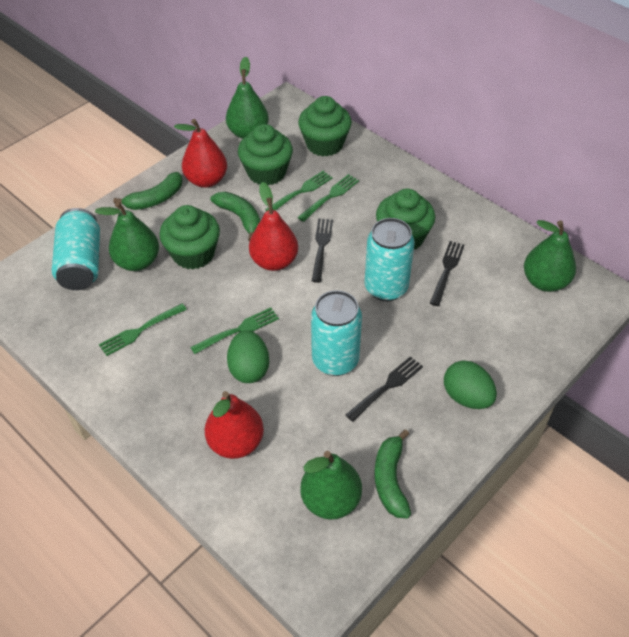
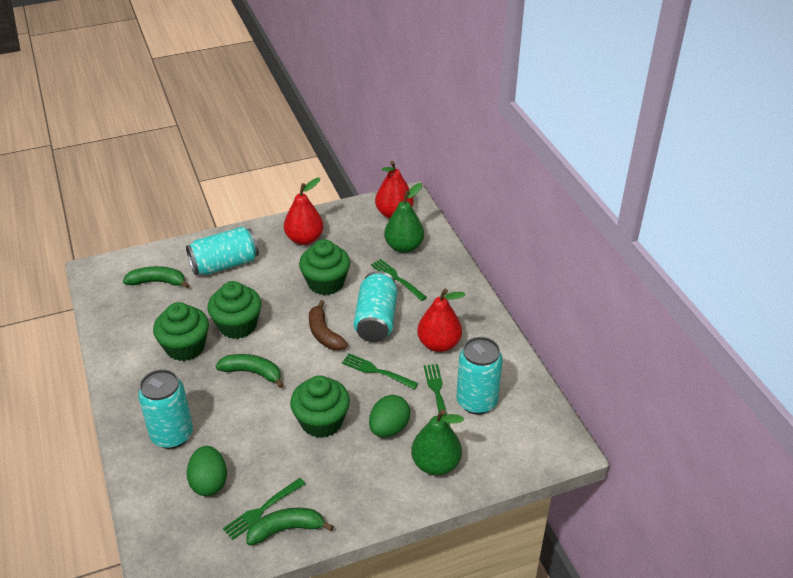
black fork: 3 -> 0
brown banana: 0 -> 1
green pear: 4 -> 2
turquoise can: 3 -> 4

